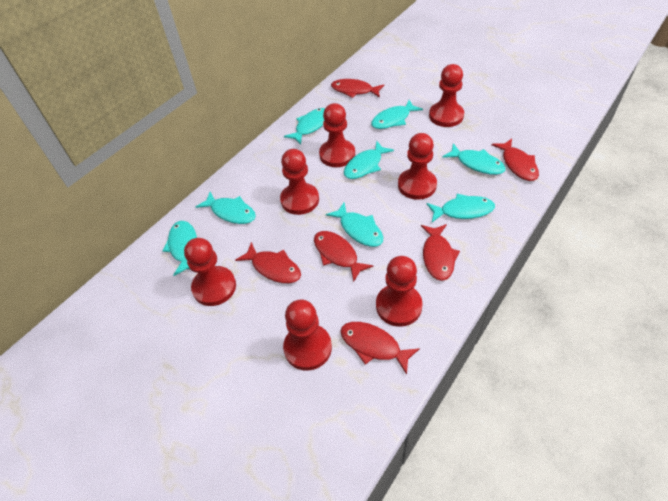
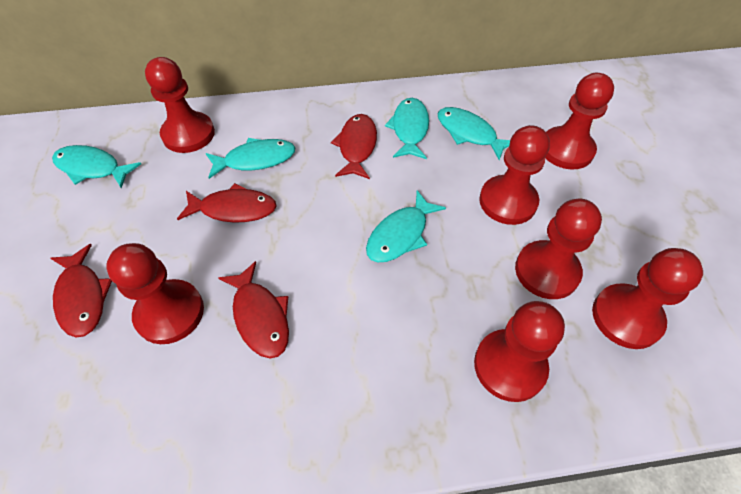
red fish: 6 -> 4
turquoise fish: 8 -> 5

